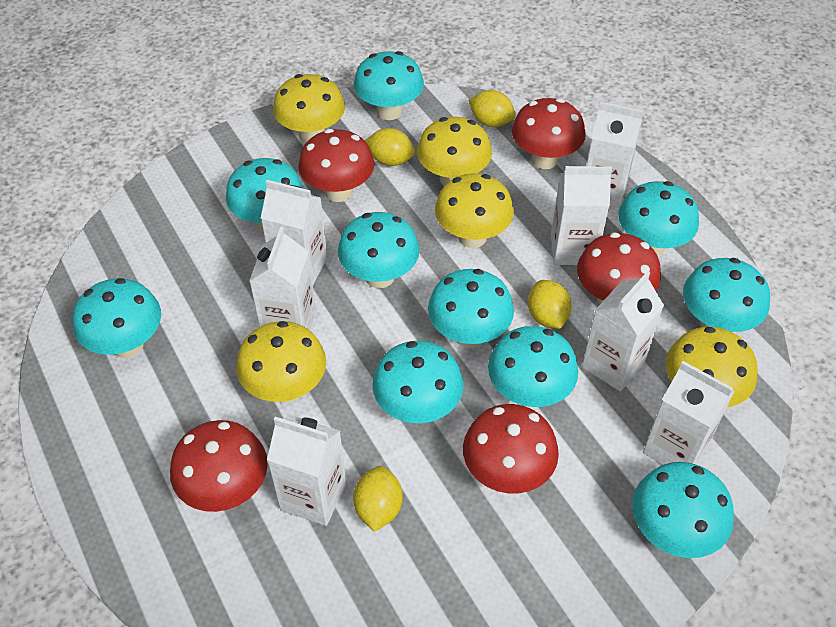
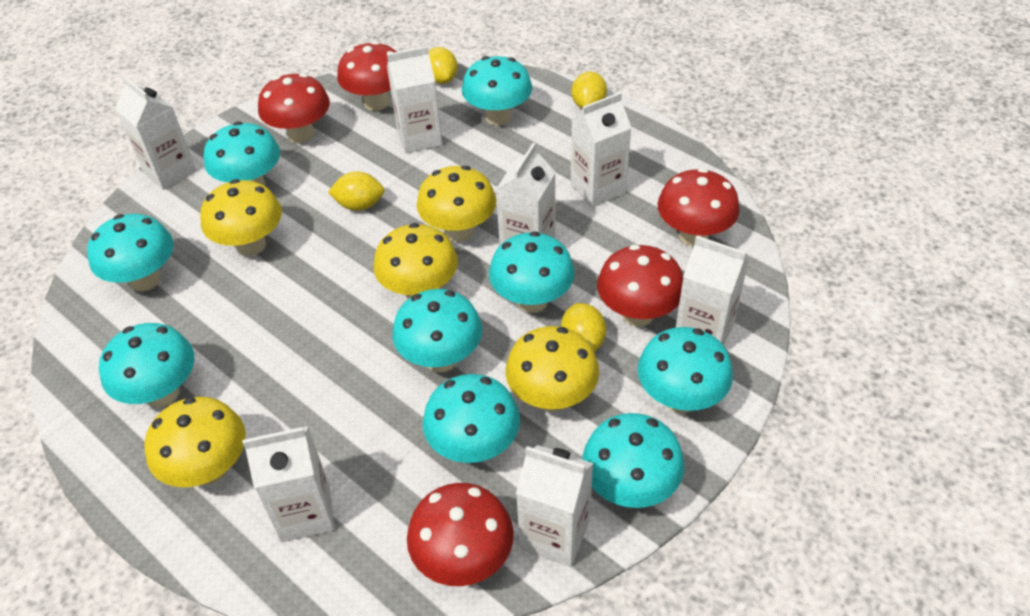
turquoise mushroom: 10 -> 9

